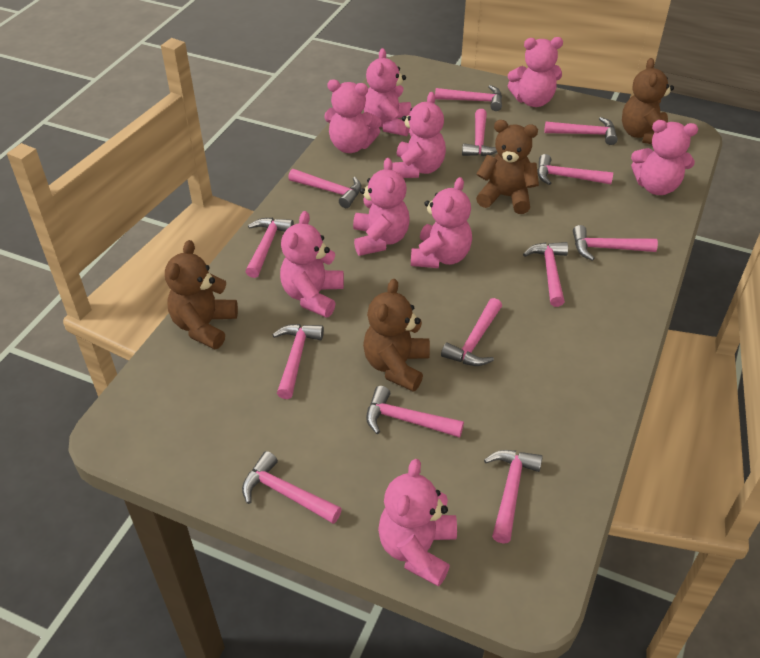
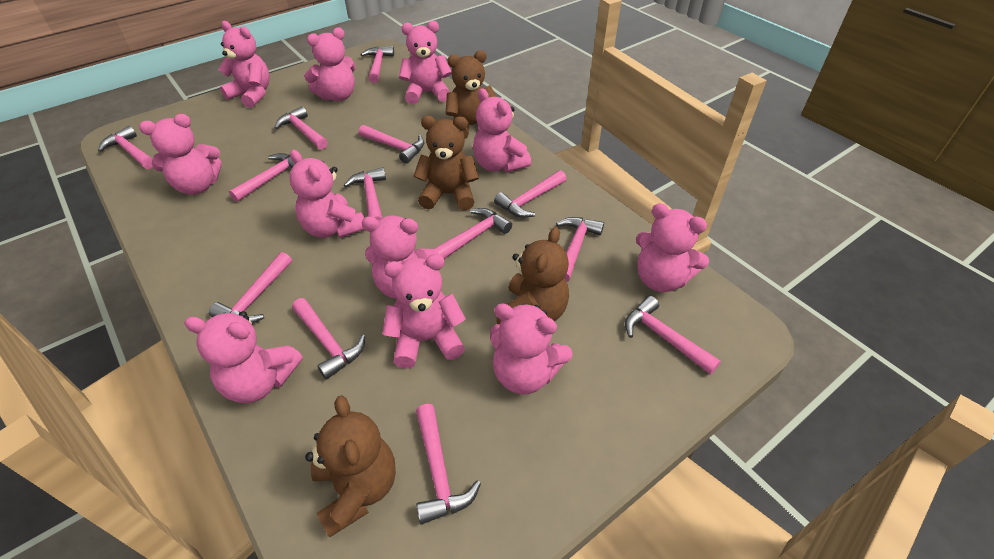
pink teddy bear: 9 -> 11

